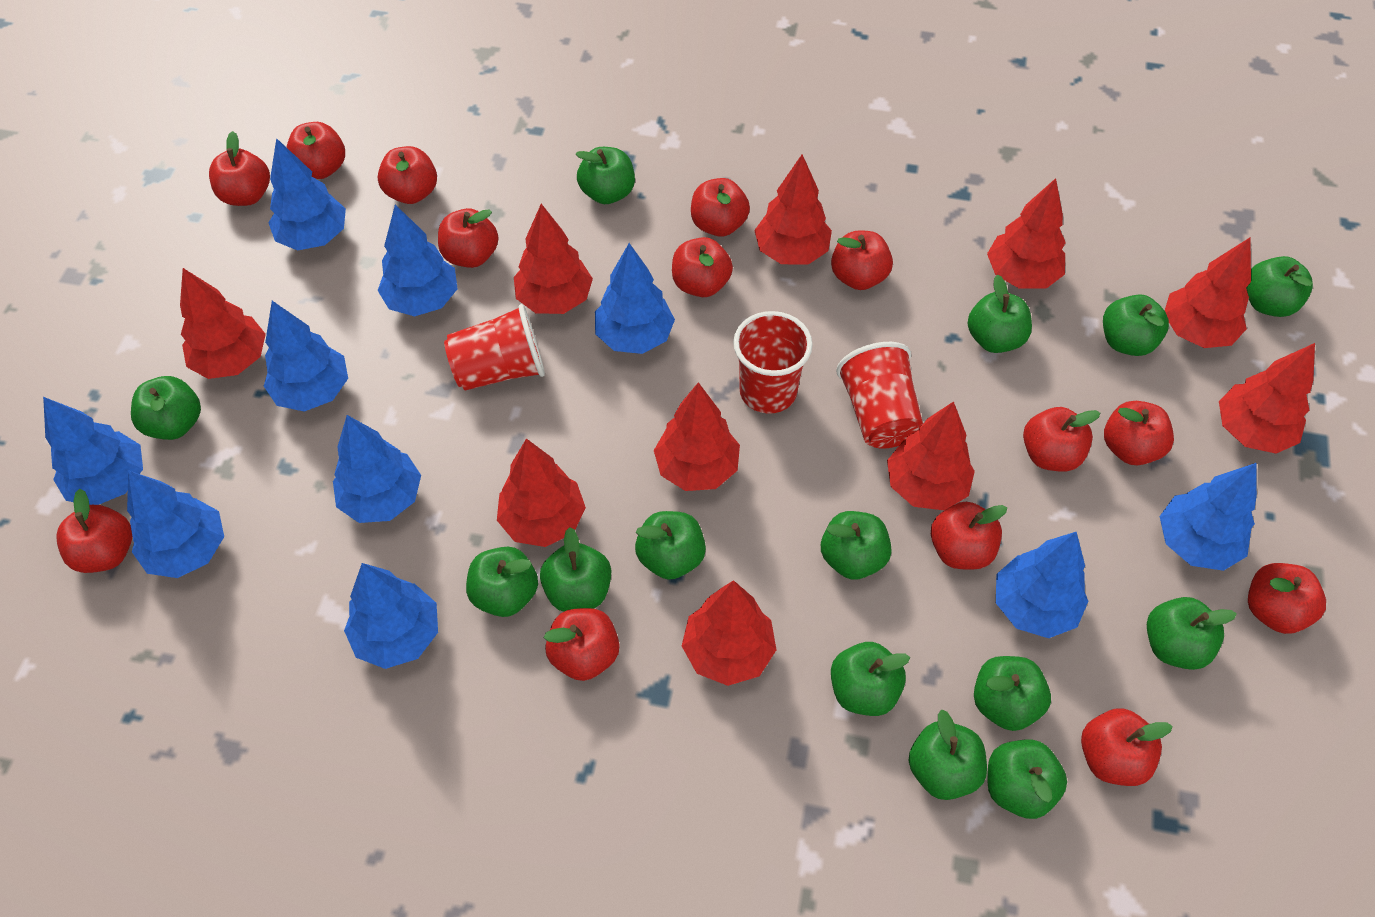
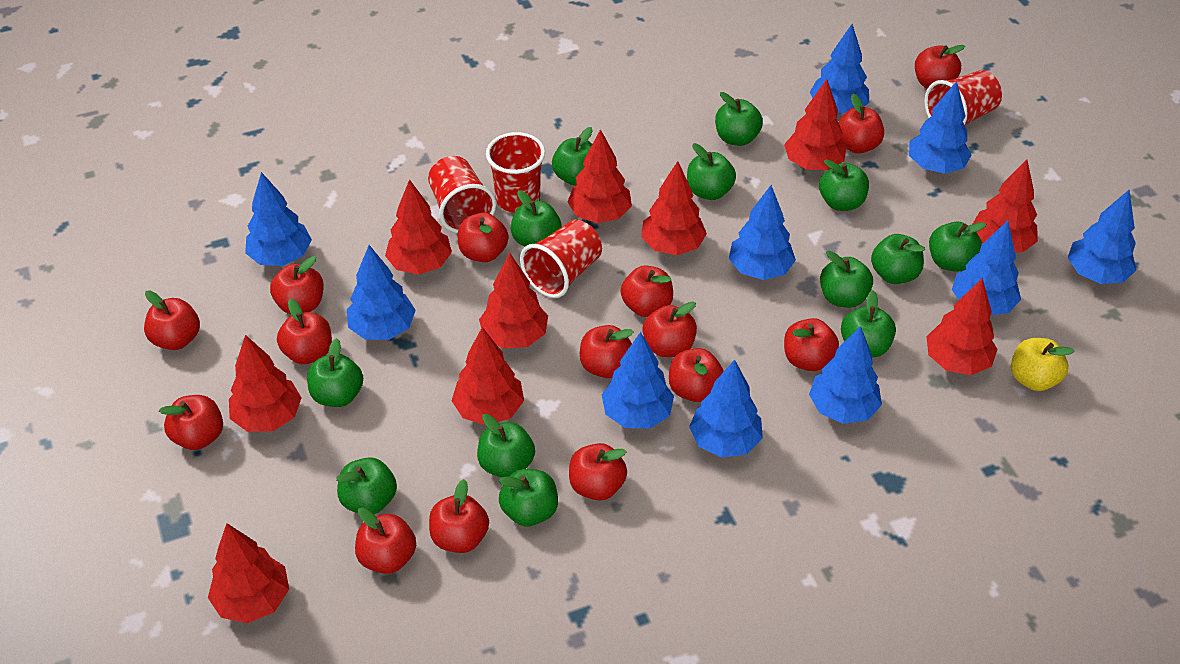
green apple: 14 -> 13
red apple: 14 -> 15
red cup: 3 -> 4
yellow apple: 0 -> 1

